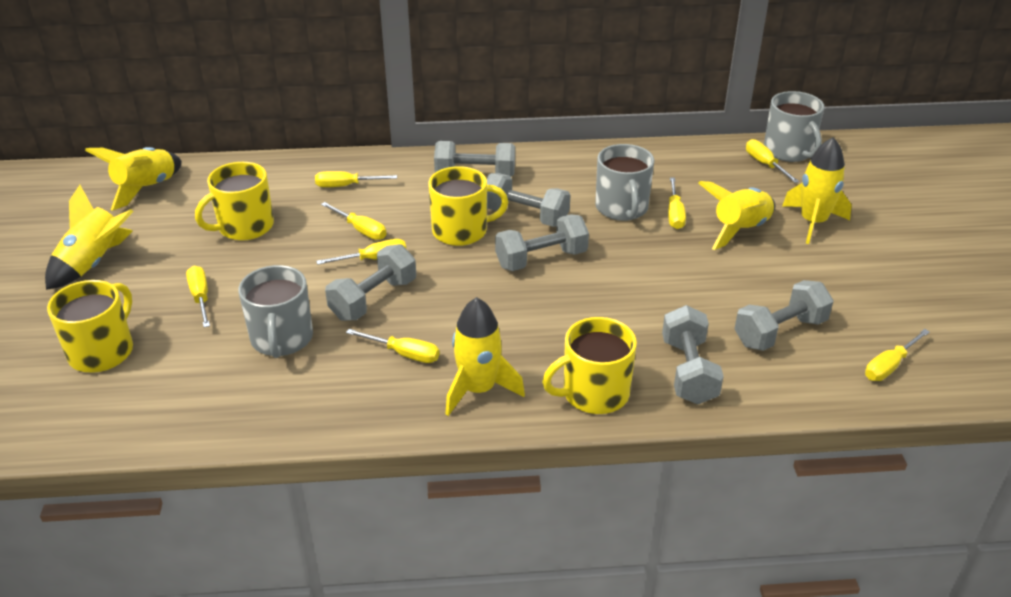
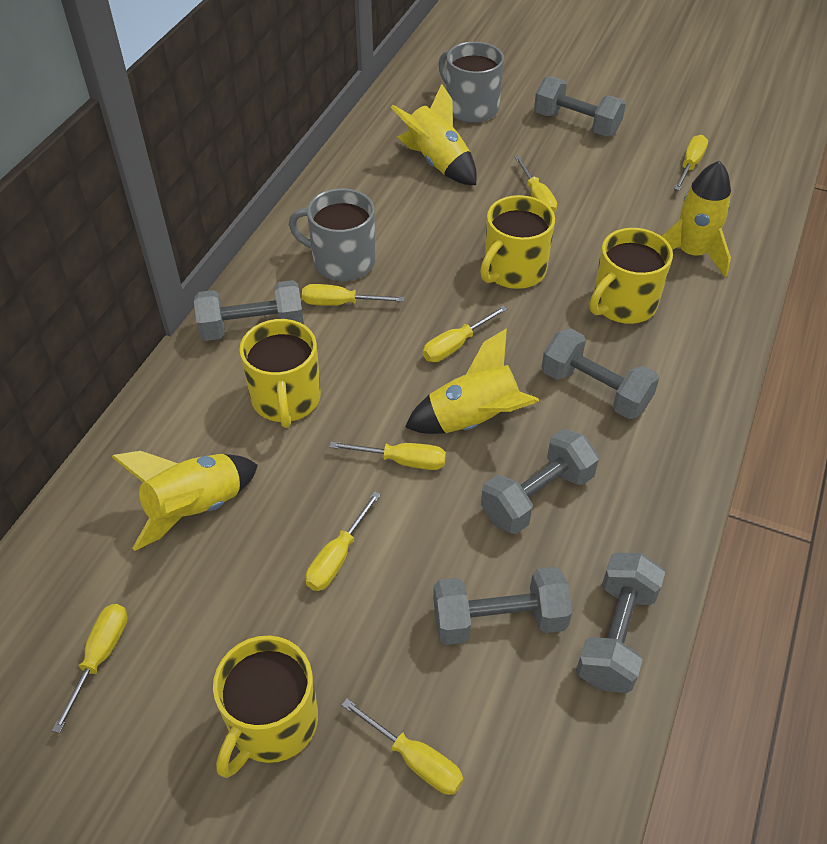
grey mug: 3 -> 2
yellow rocket: 5 -> 4

